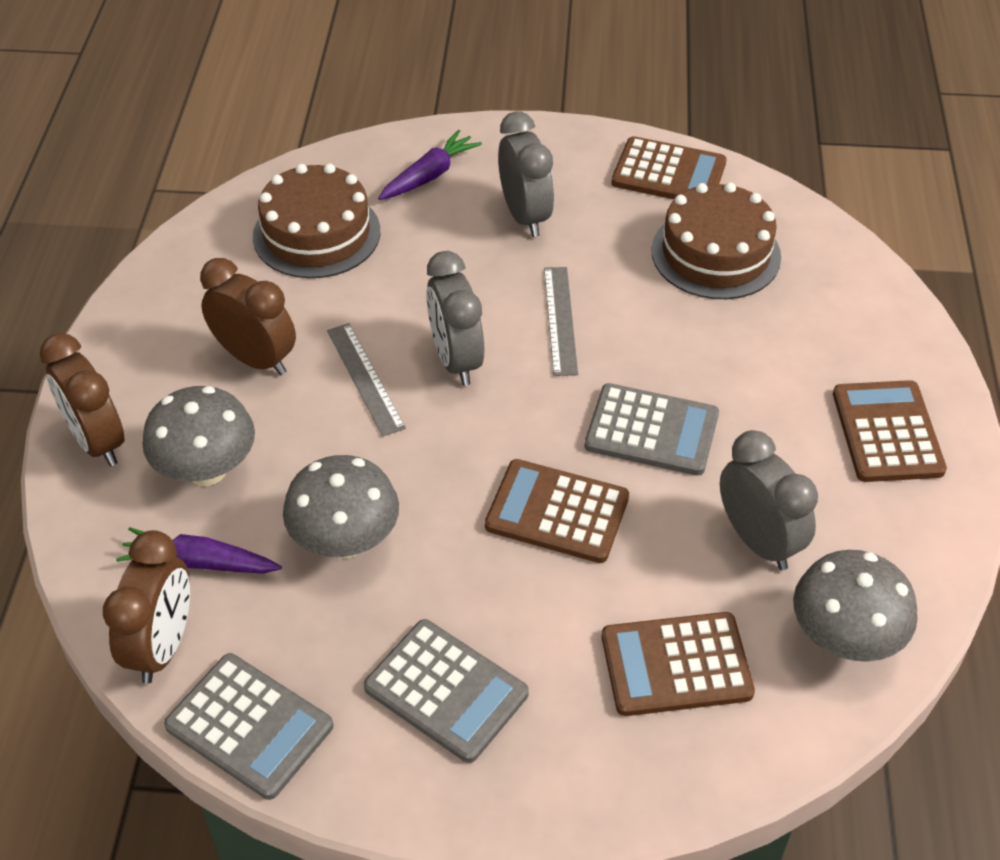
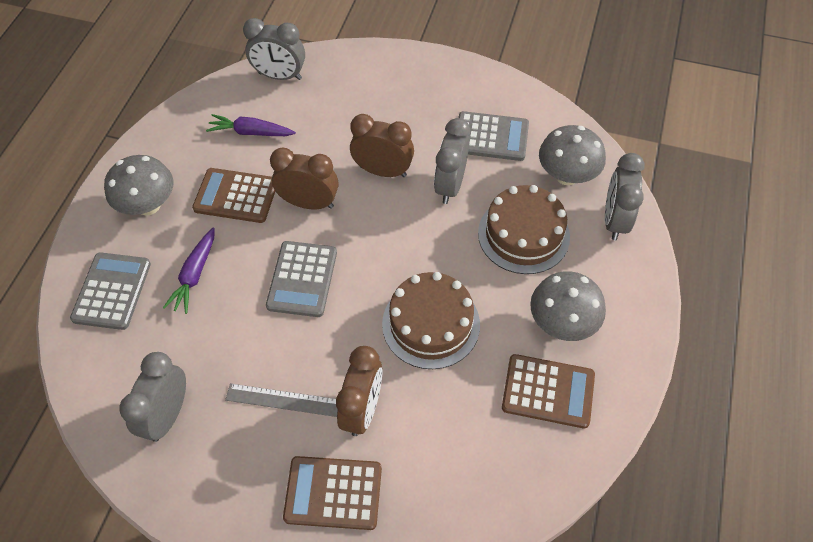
brown calculator: 4 -> 3
grey clock: 3 -> 4
grey ruler: 2 -> 1

